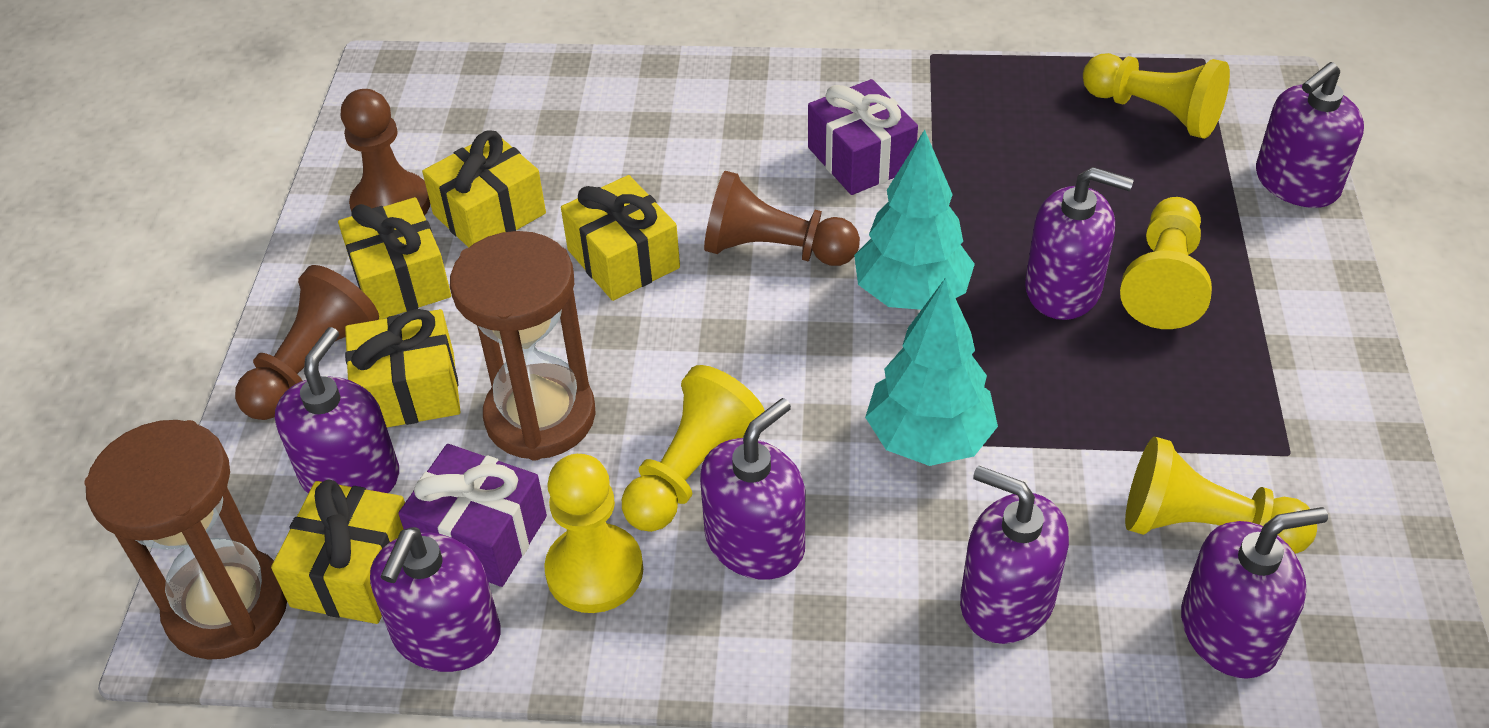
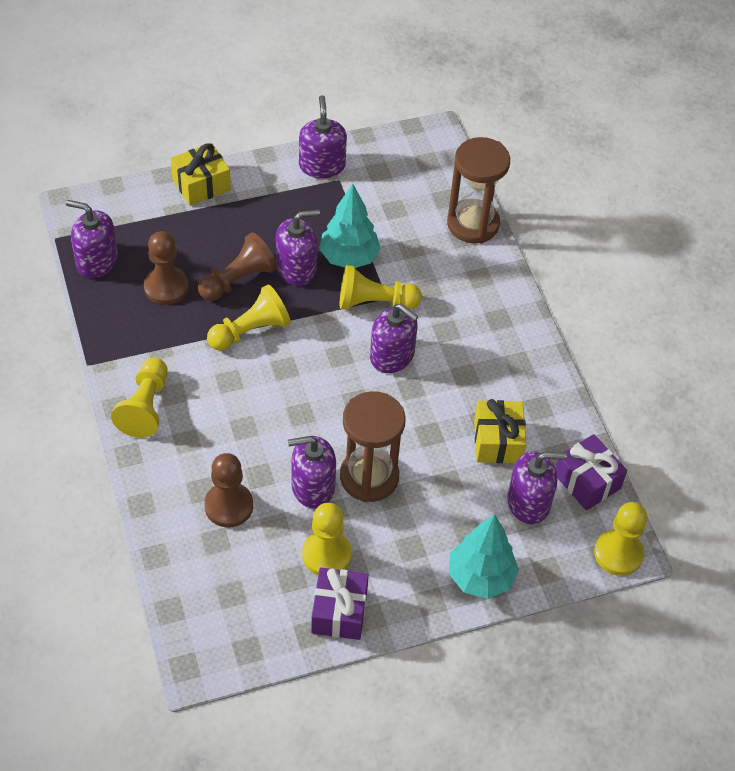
purple soap dispenser: 7 -> 6
yellow gift: 5 -> 2

